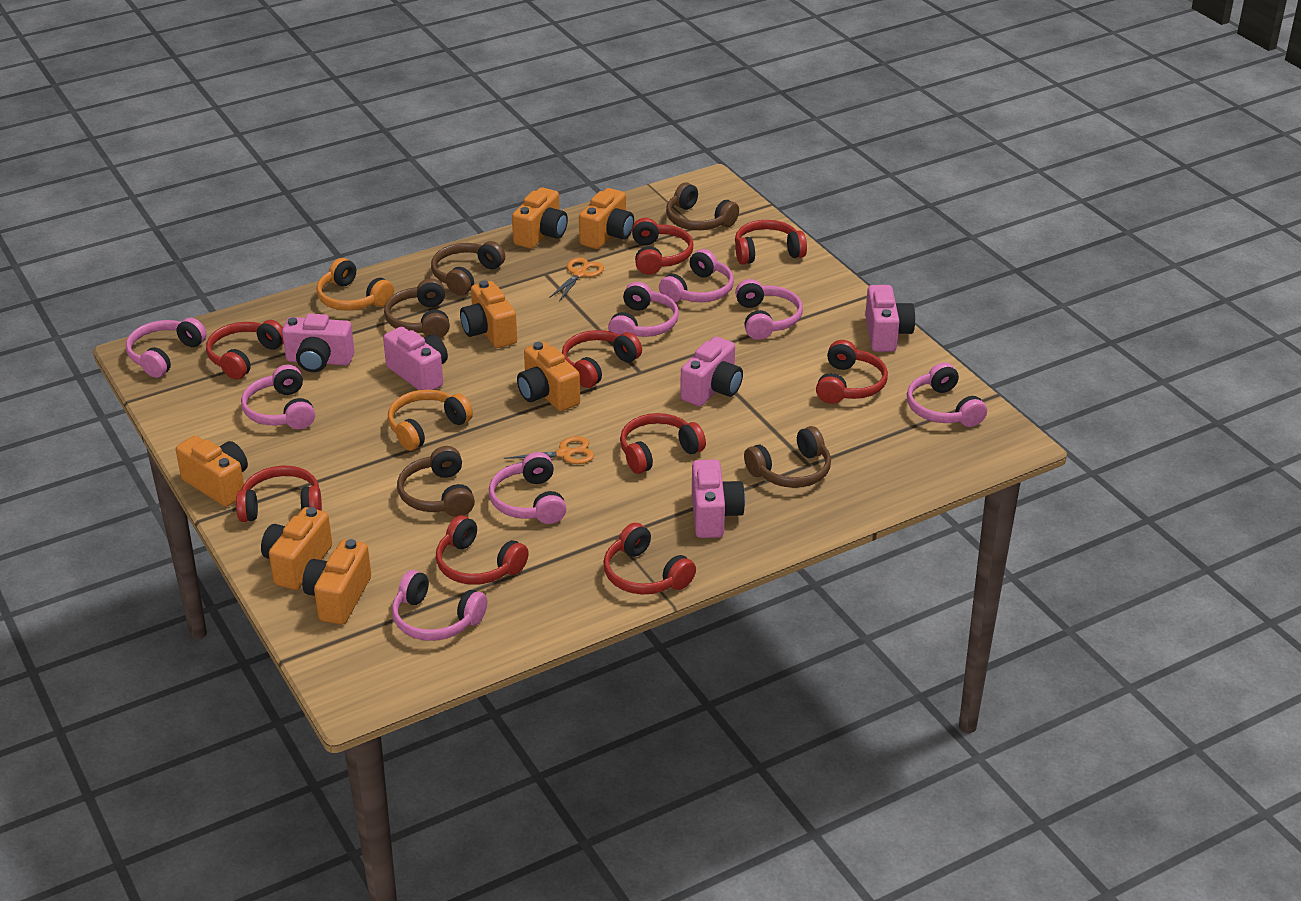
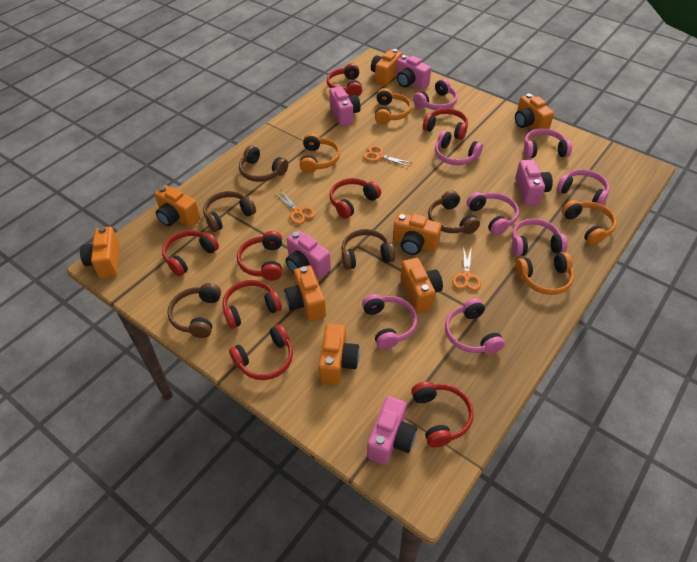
orange camera: 7 -> 8
orange headphones: 2 -> 4
orange scissors: 2 -> 3
red headphones: 9 -> 8

